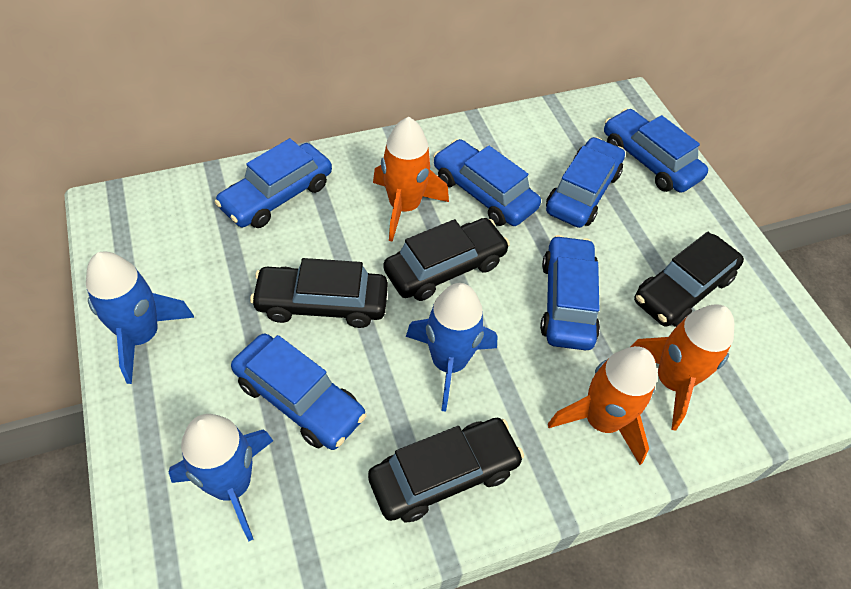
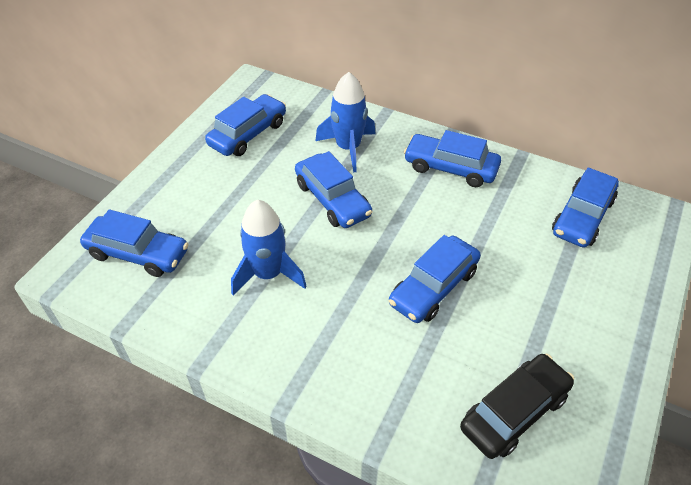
black car: 4 -> 1
blue rocket: 3 -> 2
orange rocket: 3 -> 0

